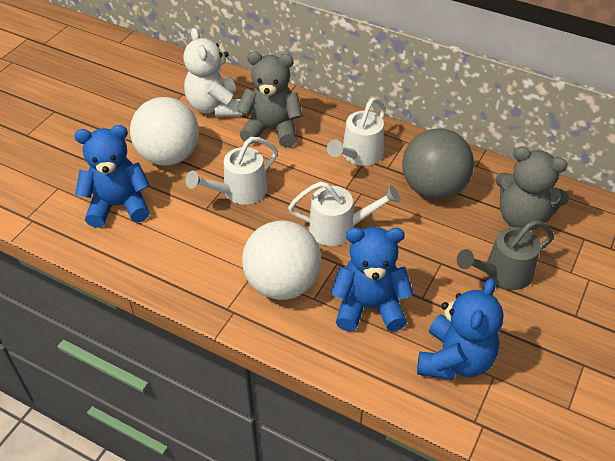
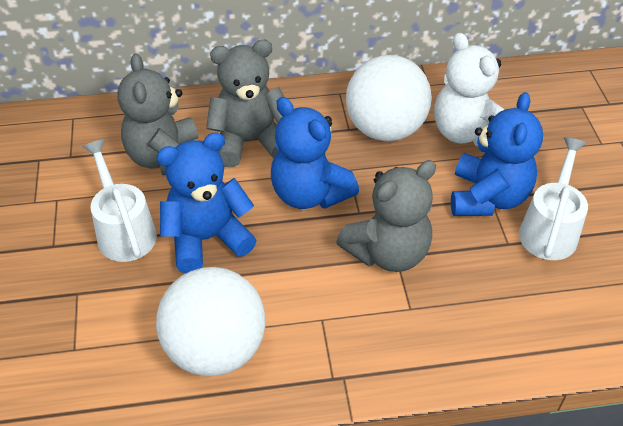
grey ball: 1 -> 0
grey teddy bear: 2 -> 3
grey watering can: 1 -> 0
white watering can: 3 -> 2

